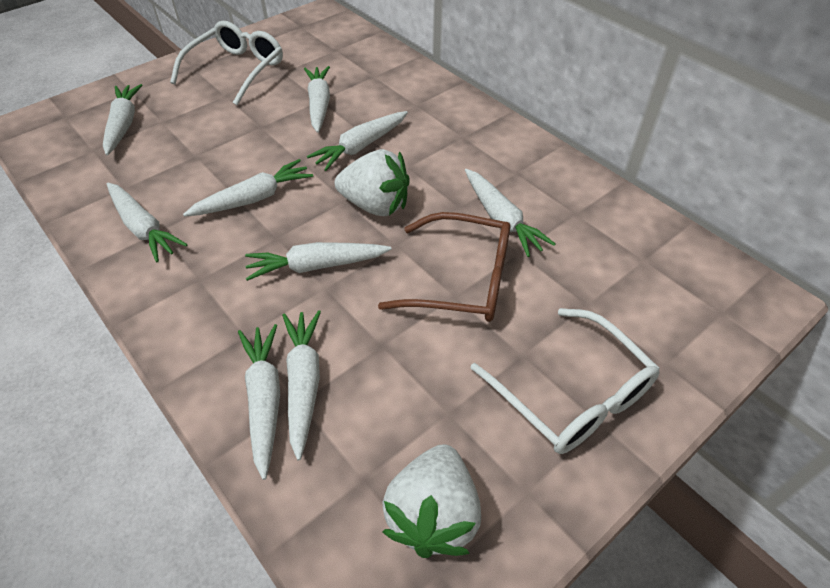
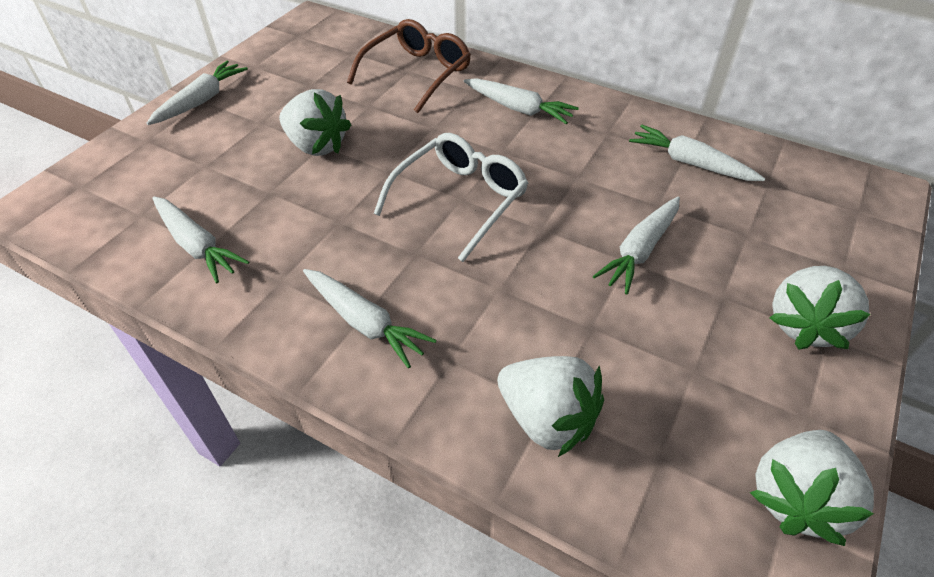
white carrot: 9 -> 6
white glasses: 2 -> 1
white strawberry: 2 -> 4

